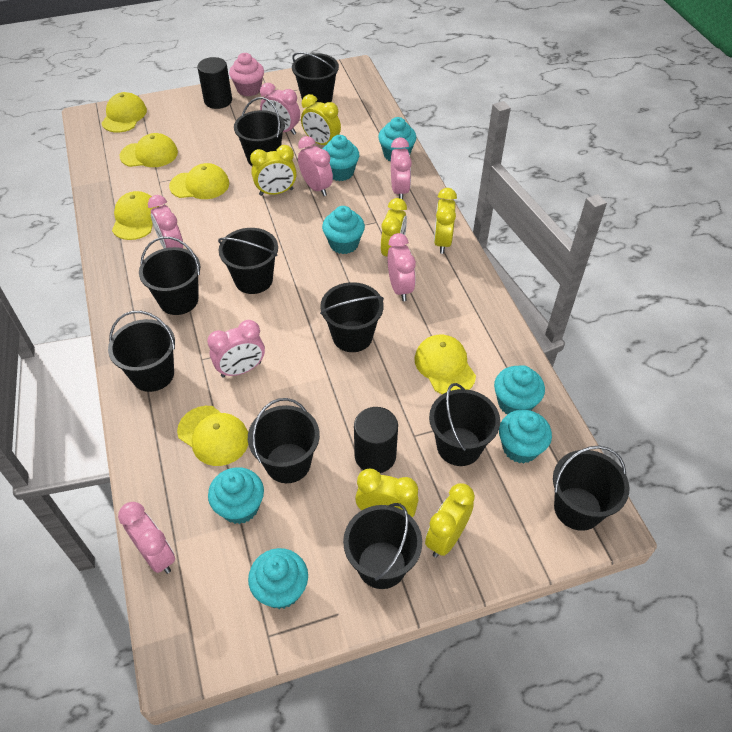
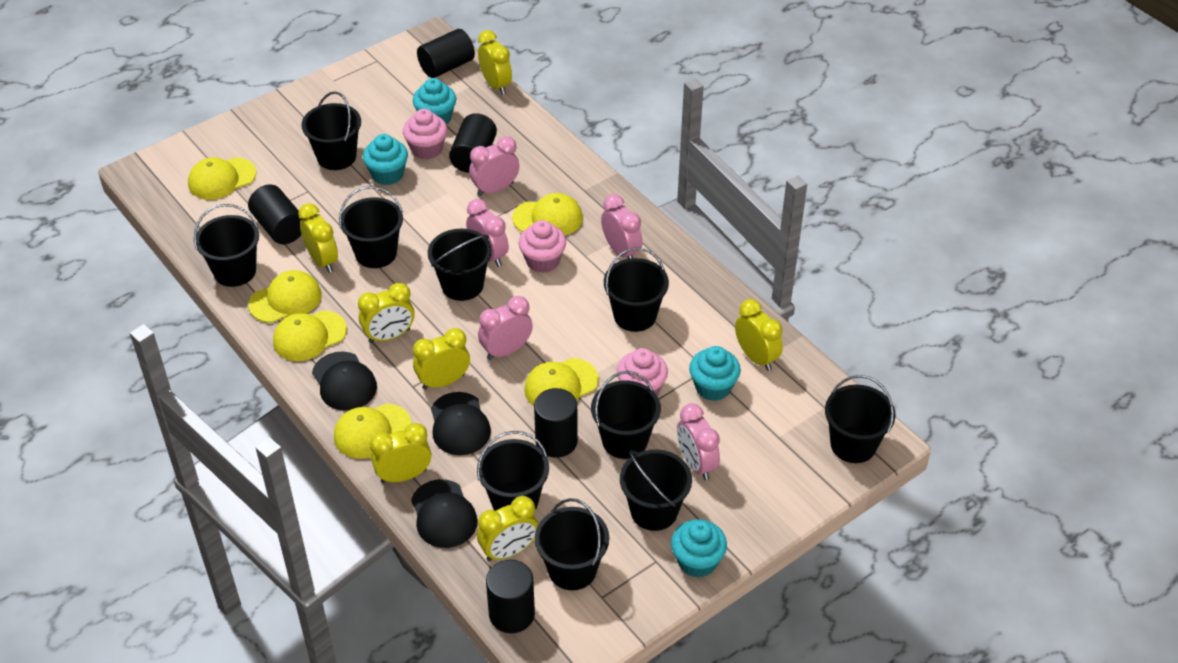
black cap: 0 -> 3
black cylinder: 2 -> 5
pink clock: 7 -> 5
pink cupcake: 1 -> 3
turquoise cupcake: 7 -> 4
yellow clock: 6 -> 7

